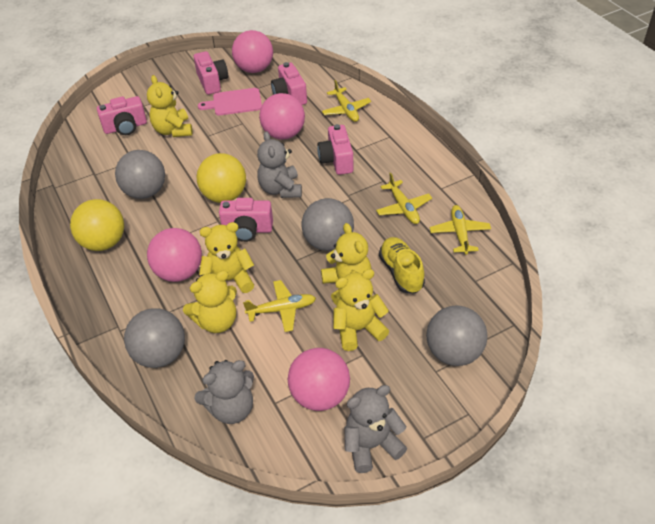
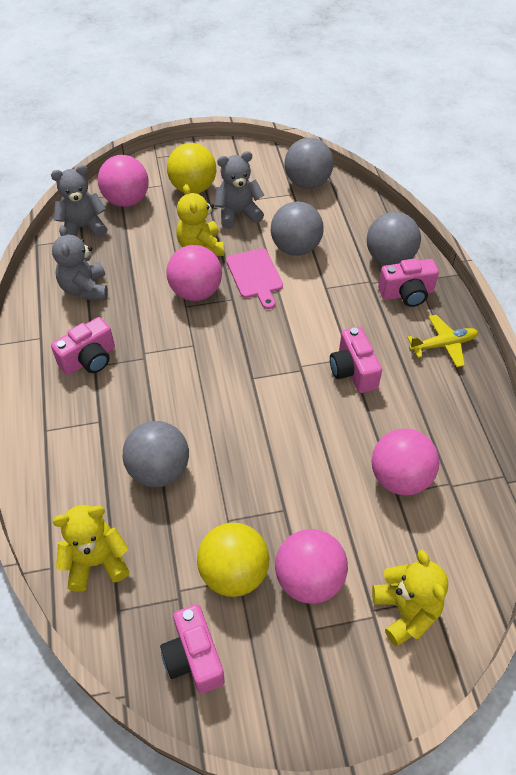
pink camera: 5 -> 4
yellow plane: 4 -> 1
yellow shoe: 1 -> 0
yellow teddy bear: 5 -> 3

